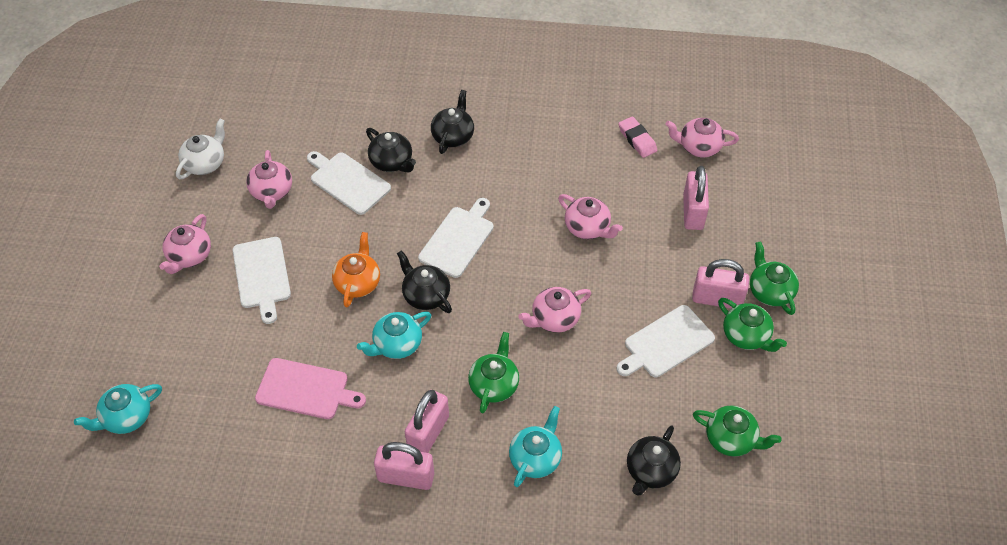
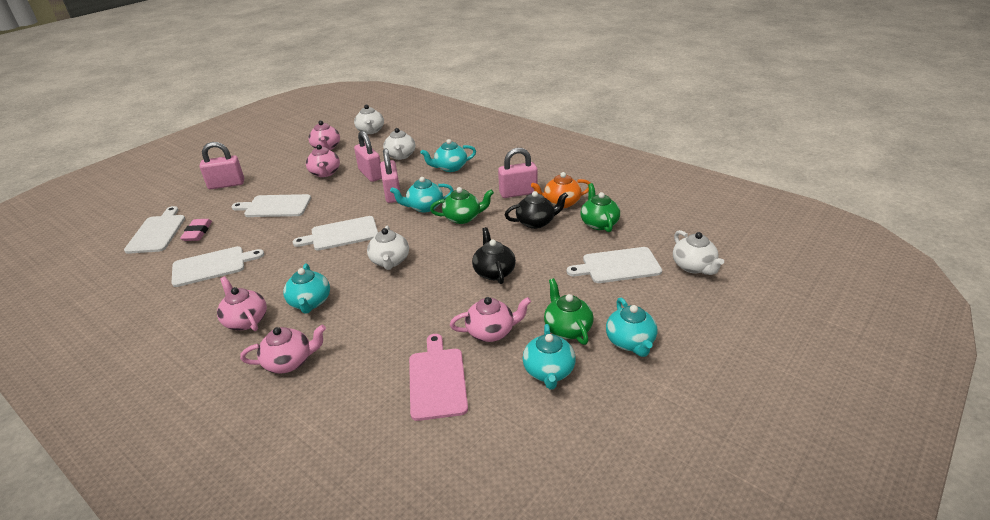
black teapot: 4 -> 2
green teapot: 4 -> 3
turquoise teapot: 3 -> 5
white cutting board: 4 -> 5
white teapot: 1 -> 4

